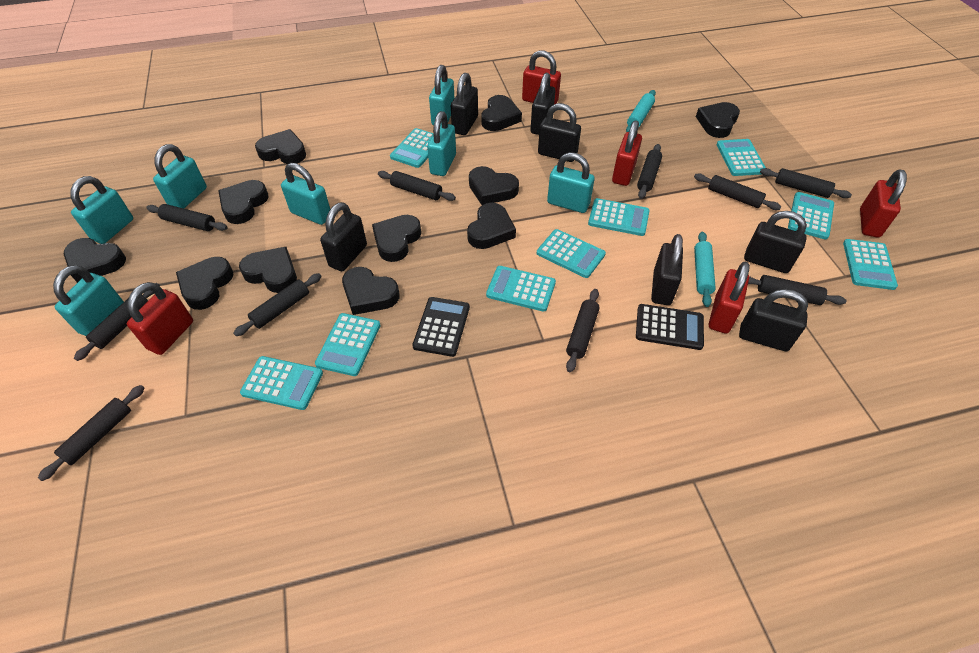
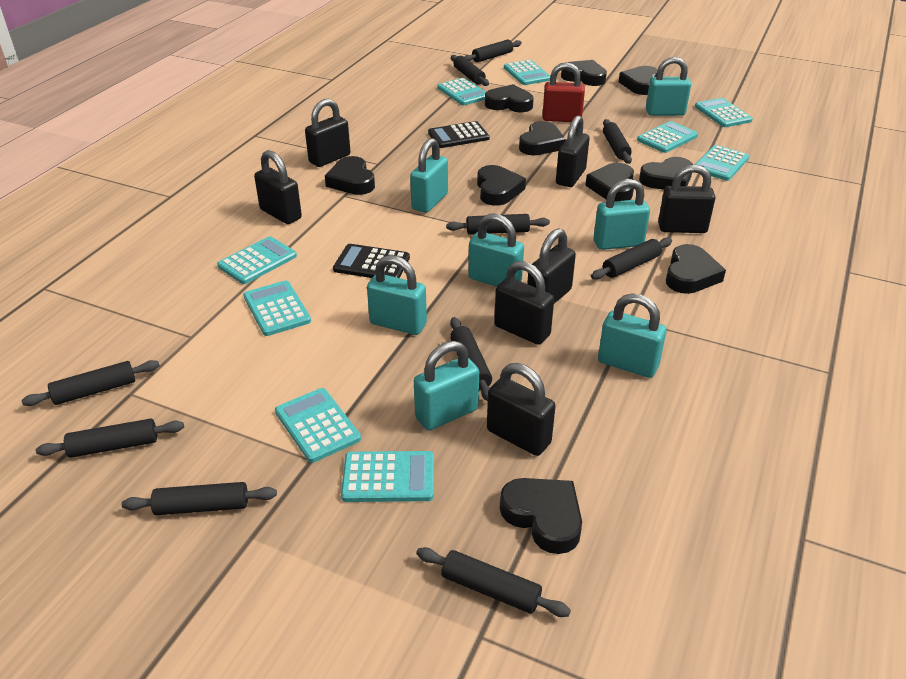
black heart: 11 -> 10
red padlock: 5 -> 1
turquoise rolling pin: 2 -> 0

